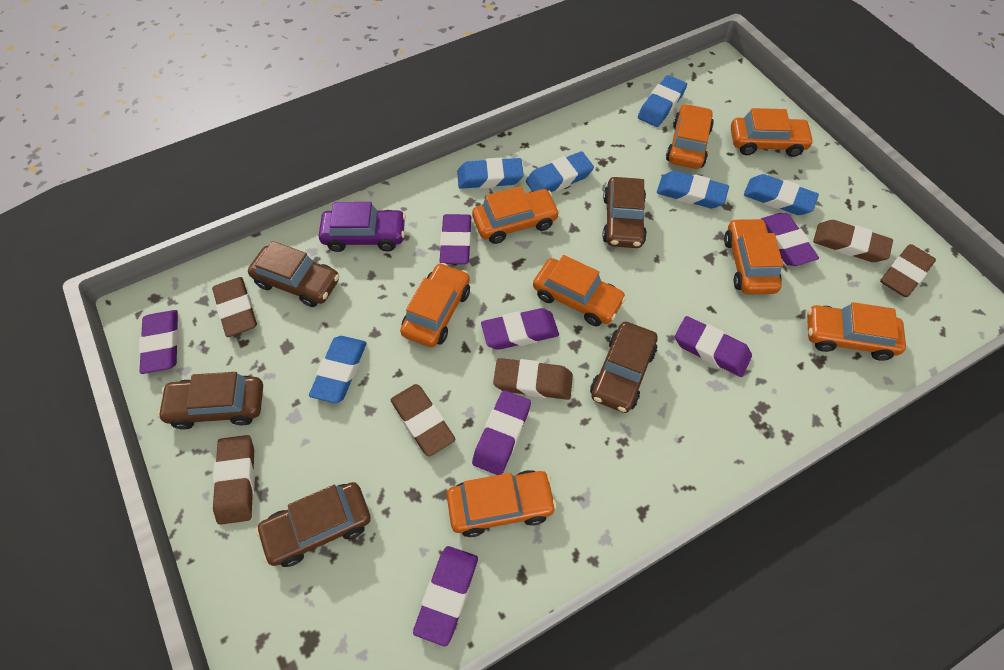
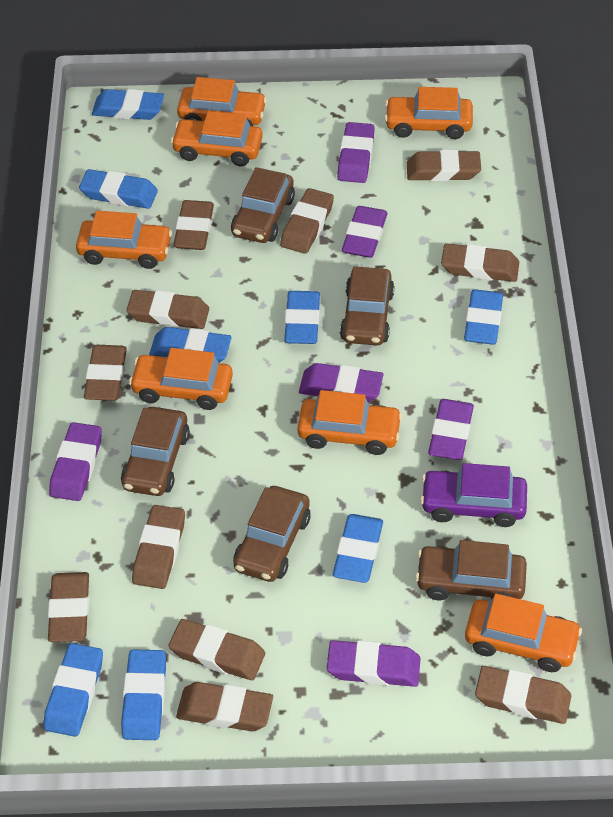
blue eraser: 6 -> 8
brown eraser: 6 -> 11
orange car: 8 -> 7
purple eraser: 7 -> 6

